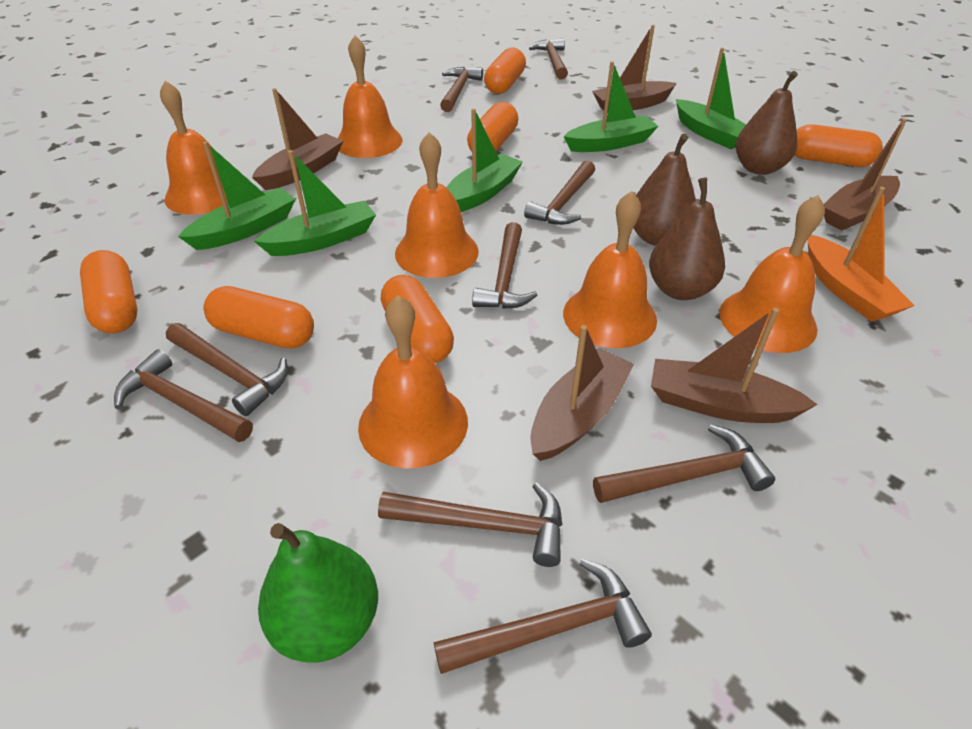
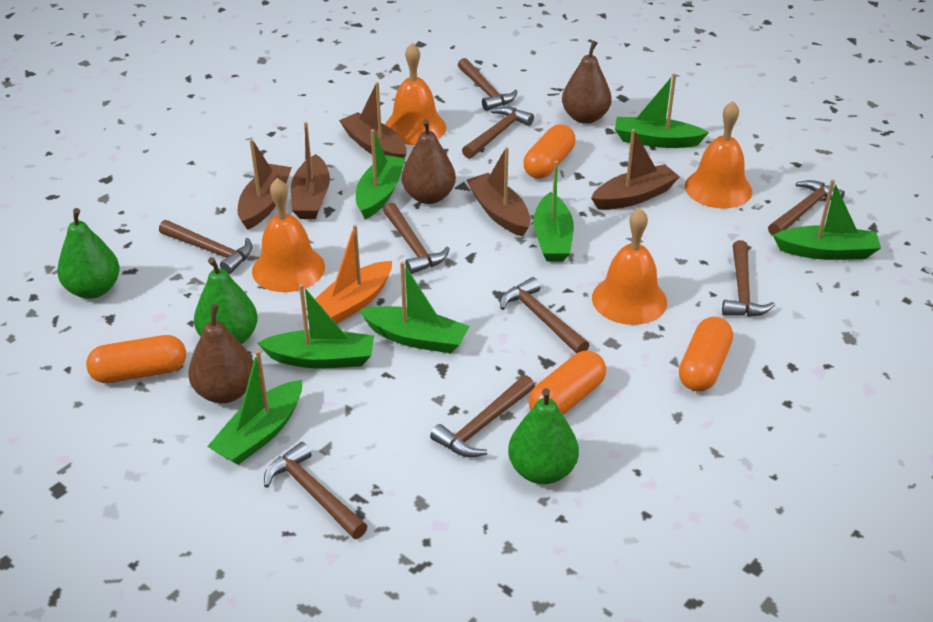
green boat: 5 -> 7
green pear: 1 -> 3
orange bell: 6 -> 4
orange capsule: 6 -> 4

